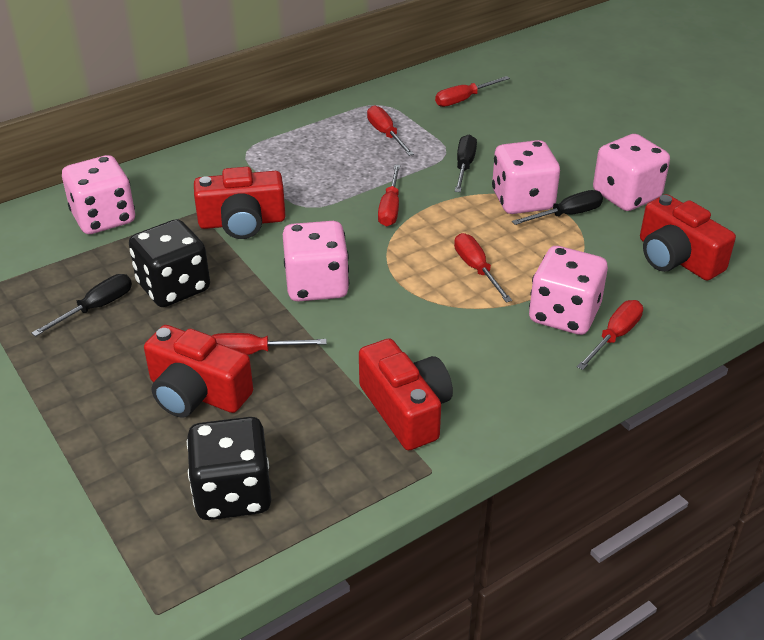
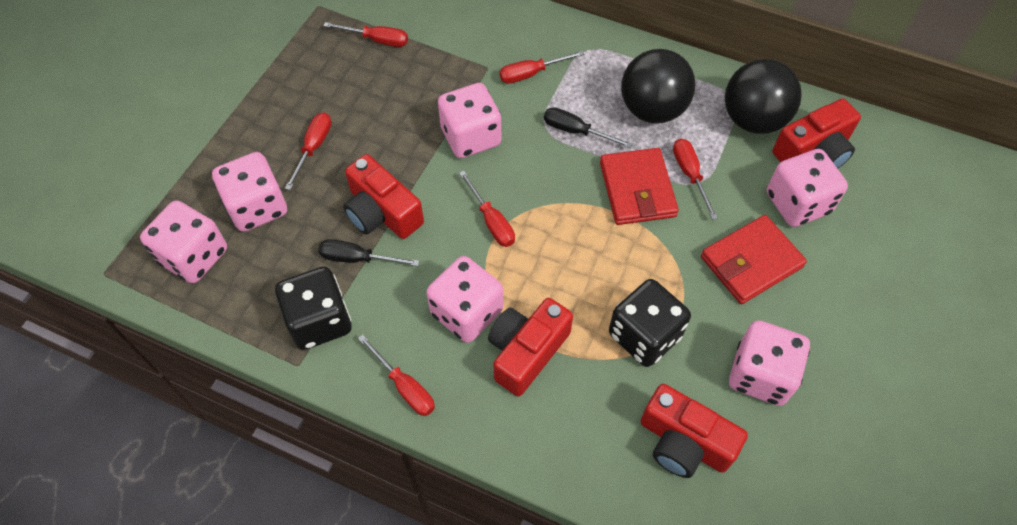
black ball: 0 -> 2
black screwdriver: 3 -> 2
pink dice: 5 -> 6
red wallet: 0 -> 2

